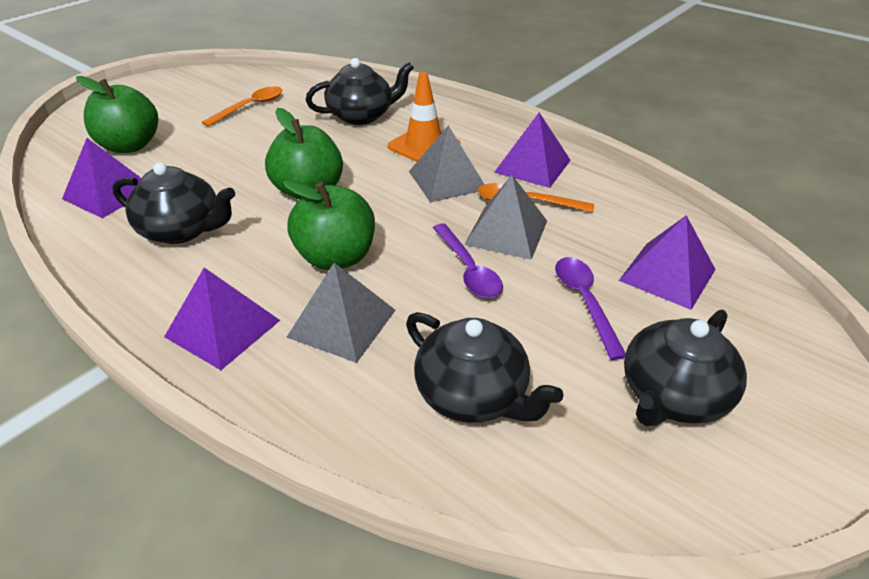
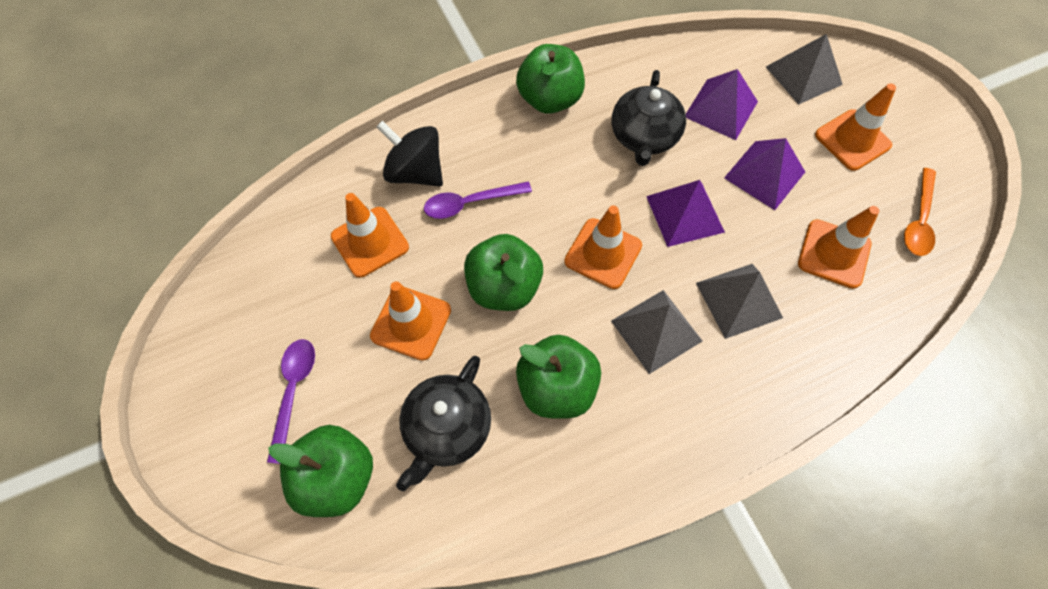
black spinning top: 0 -> 1
black teapot: 4 -> 2
green apple: 3 -> 4
orange spoon: 2 -> 1
orange traffic cone: 1 -> 5
purple pyramid: 4 -> 3

